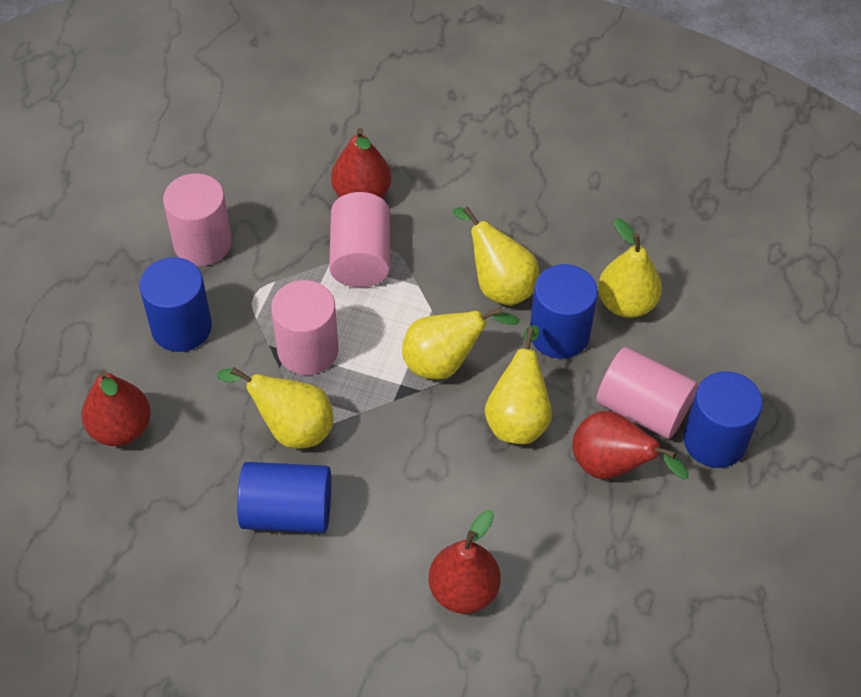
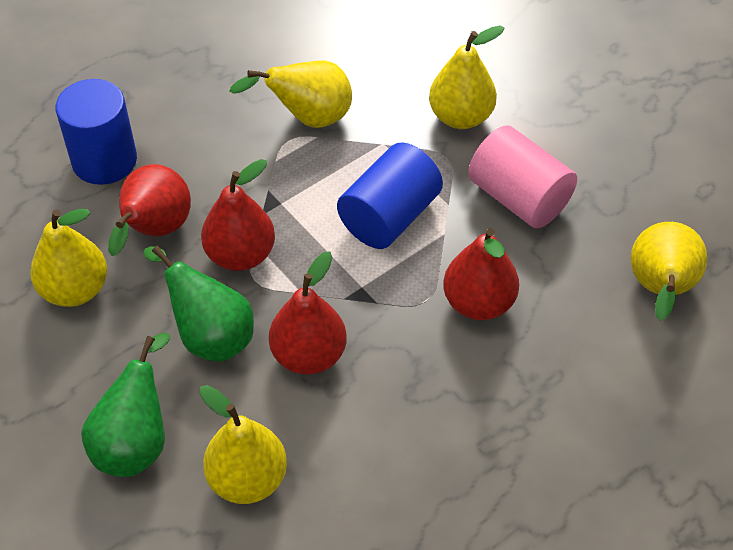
blue cylinder: 4 -> 2
green pear: 0 -> 2
pink cylinder: 4 -> 1

